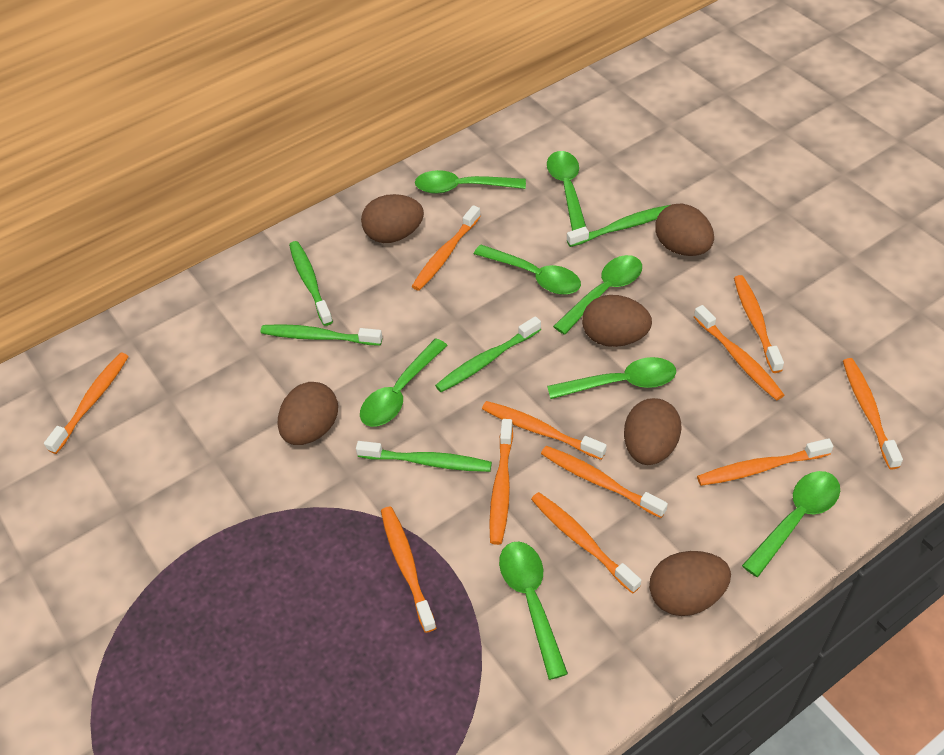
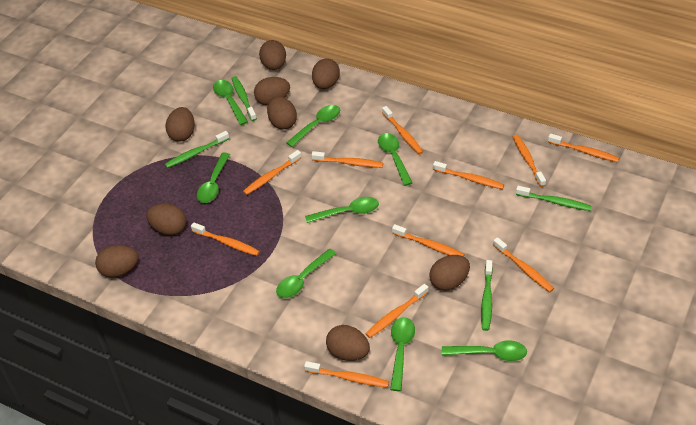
brown egg: 6 -> 9
green toothbrush: 5 -> 4

